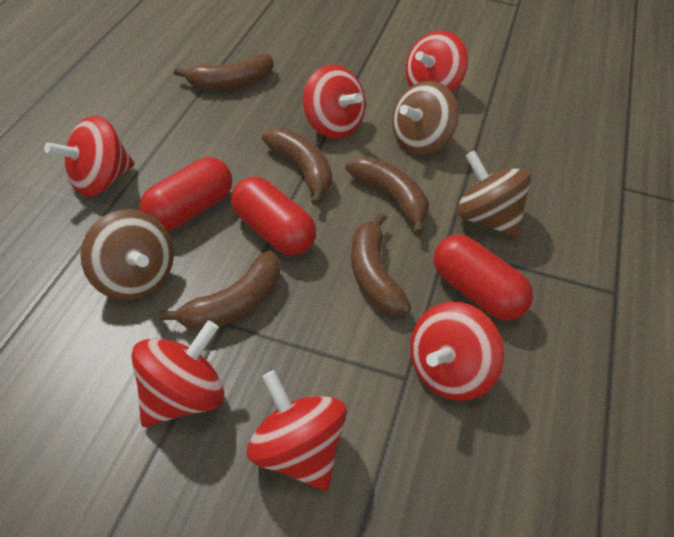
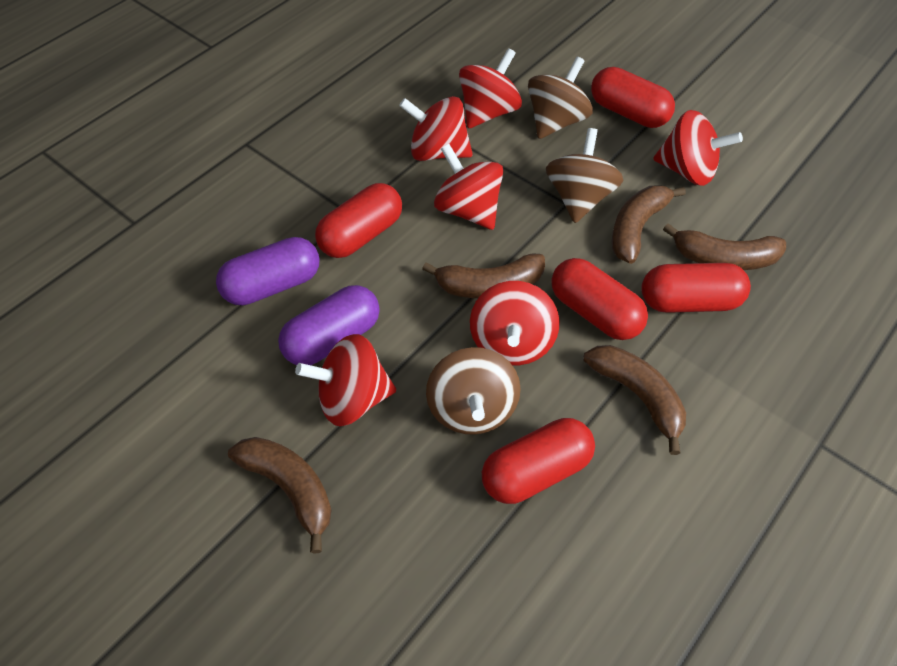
purple capsule: 0 -> 2
red capsule: 3 -> 5

